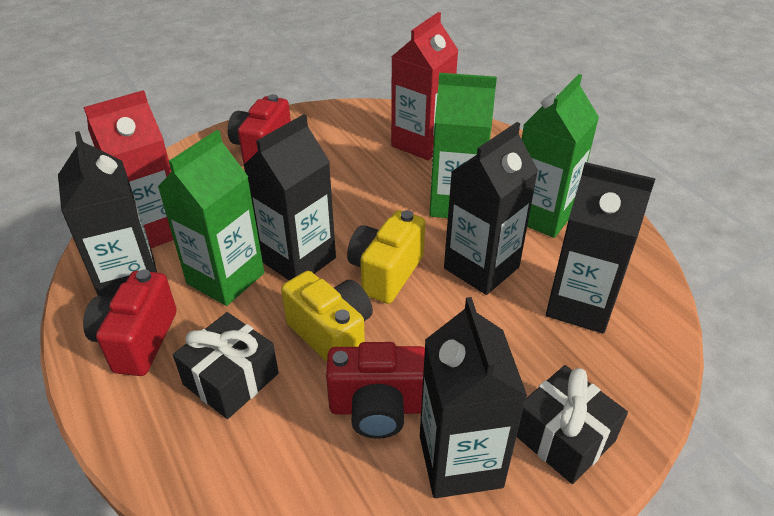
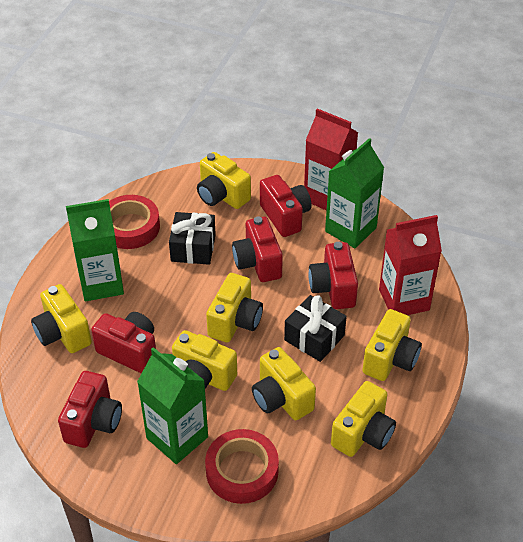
black carton: 5 -> 0
red camera: 3 -> 5
red tape: 0 -> 2
yellow camera: 2 -> 7

